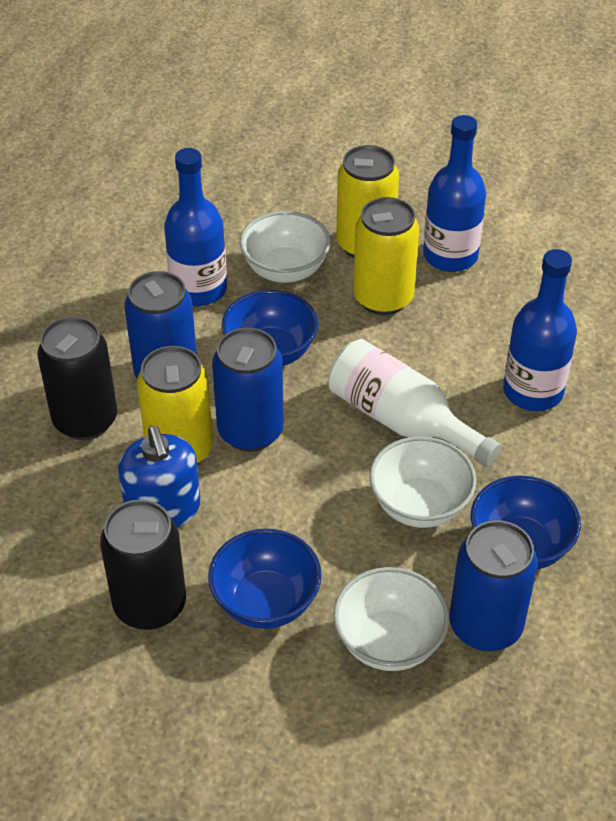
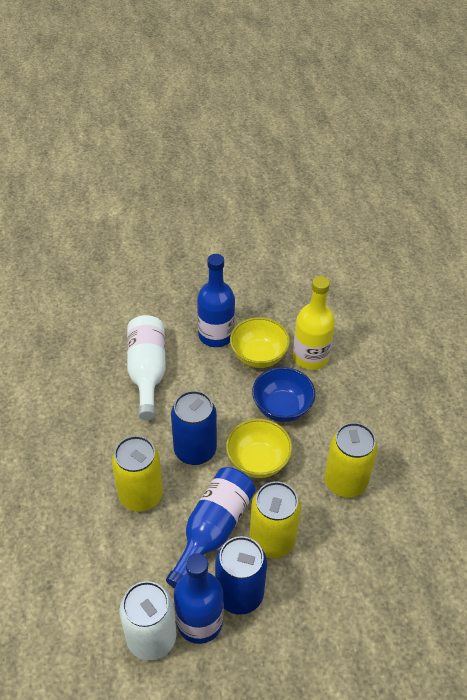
black can: 2 -> 0
blue bowl: 3 -> 1
blue can: 3 -> 2
blue soap dispenser: 1 -> 0
white bowl: 3 -> 0
white can: 0 -> 1
yellow bottle: 0 -> 1
yellow bowl: 0 -> 2

